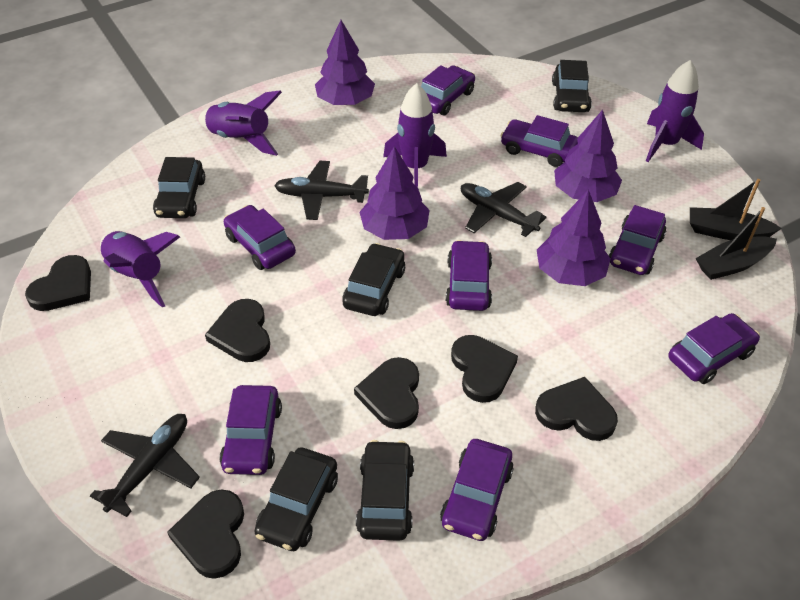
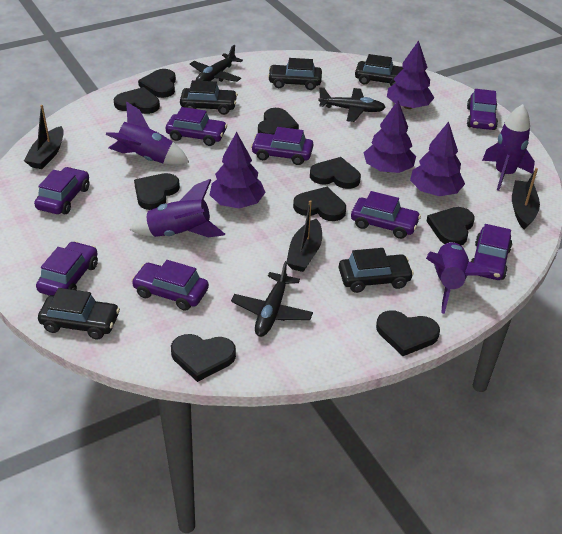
black boat: 2 -> 3
black heart: 6 -> 9

